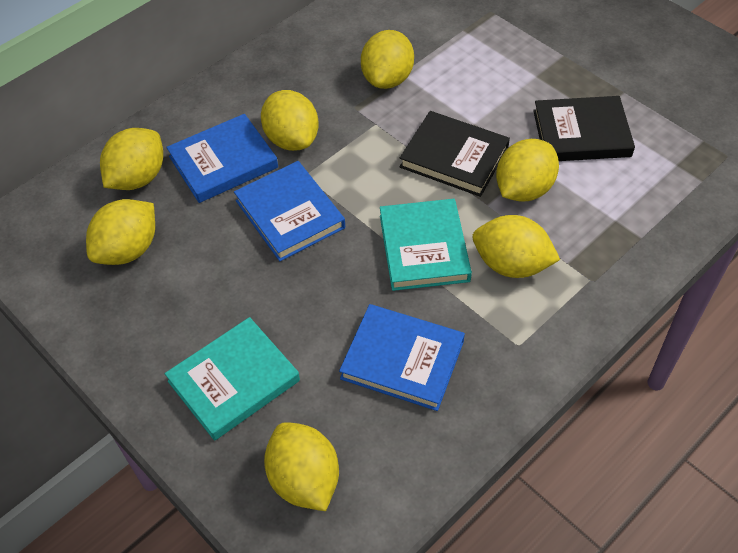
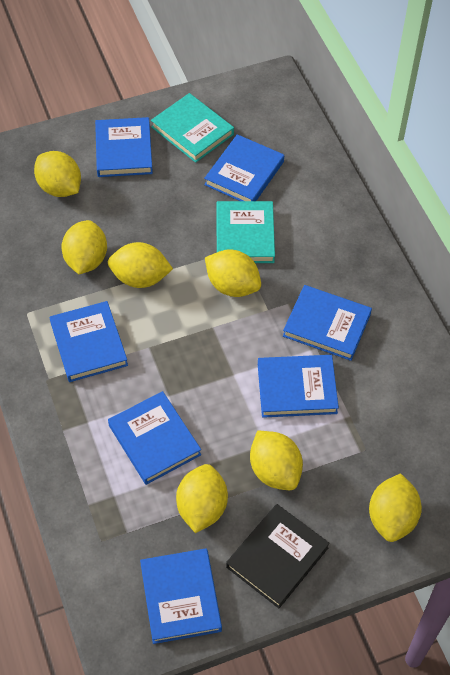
black book: 2 -> 1
blue book: 3 -> 7

